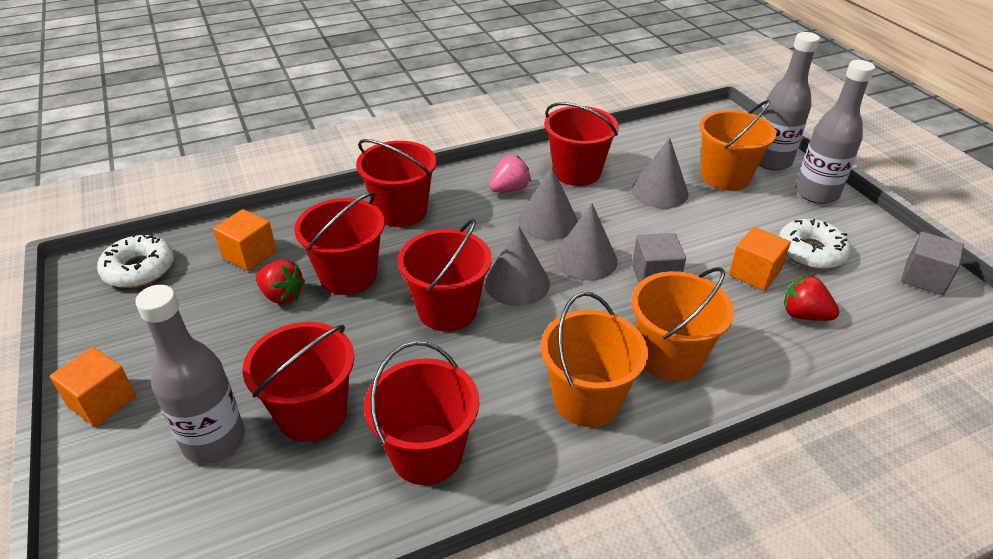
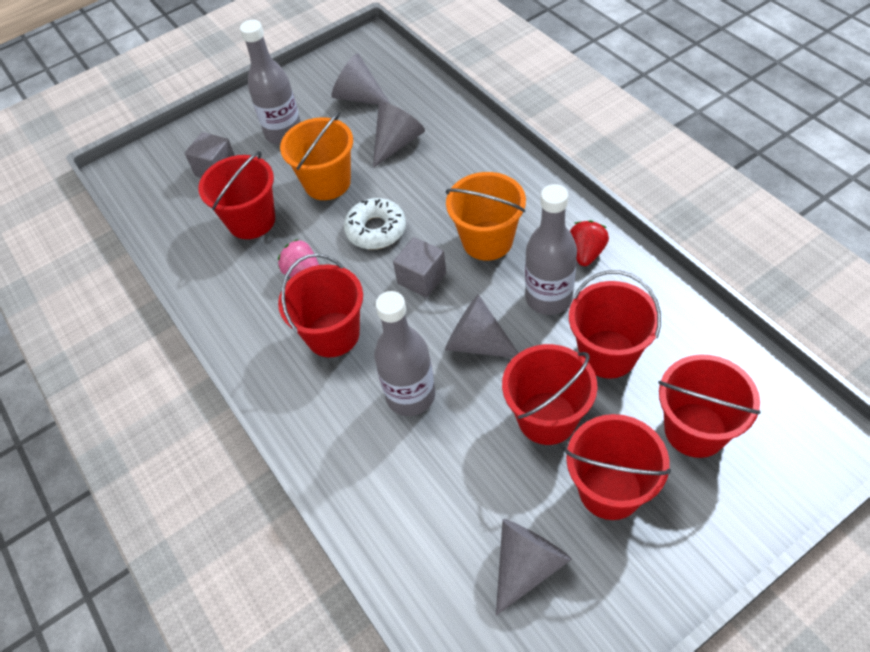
orange bucket: 3 -> 2
orange cube: 3 -> 0
red strawberry: 2 -> 1
white donut: 2 -> 1

